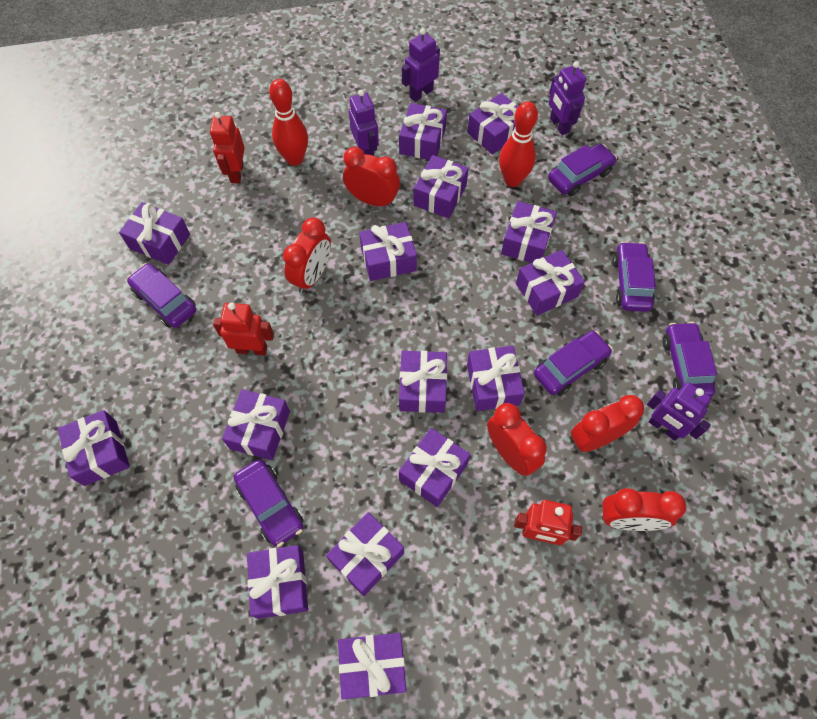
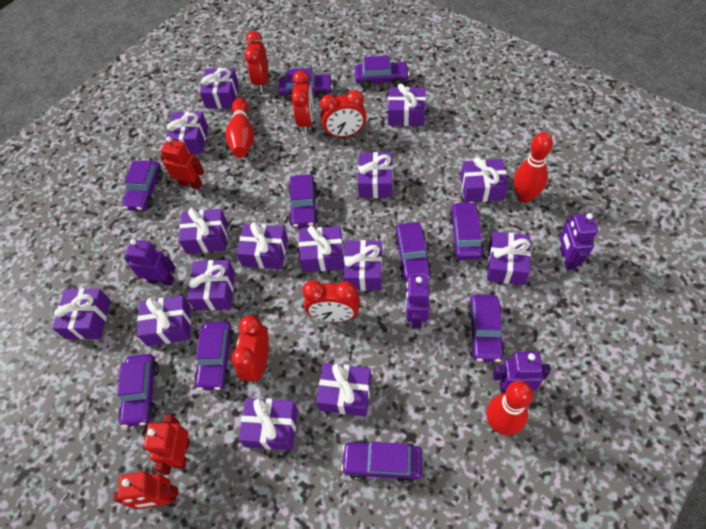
purple car: 6 -> 10
red bowling pin: 2 -> 3

